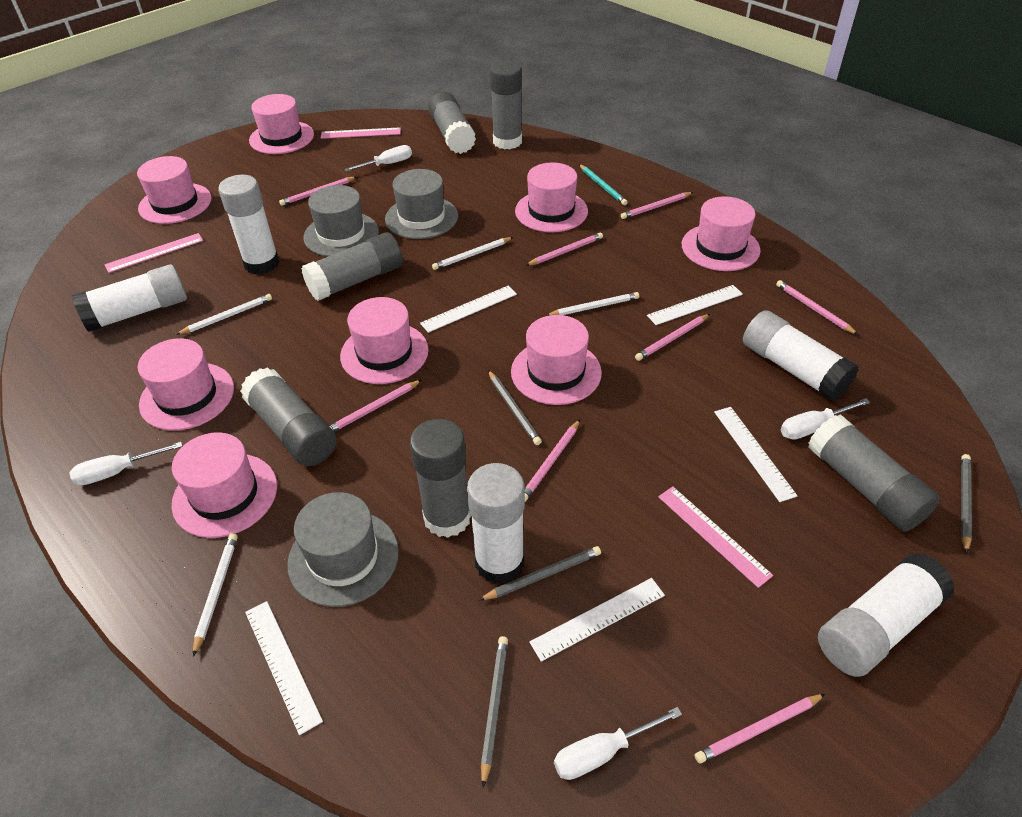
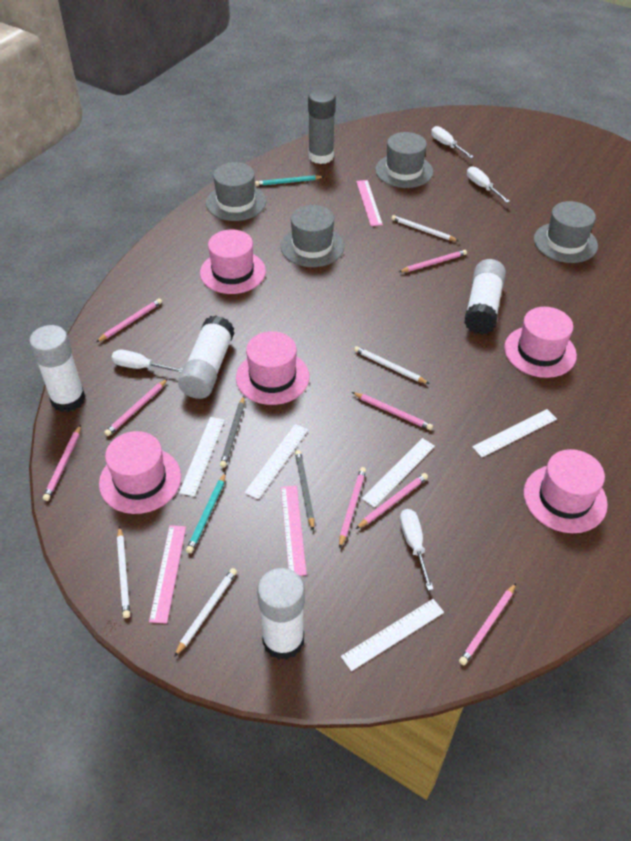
grey glue stick: 6 -> 1
grey hat: 3 -> 4
grey pencil: 4 -> 2
pink hat: 8 -> 5
turquoise pencil: 1 -> 2
white glue stick: 5 -> 4

